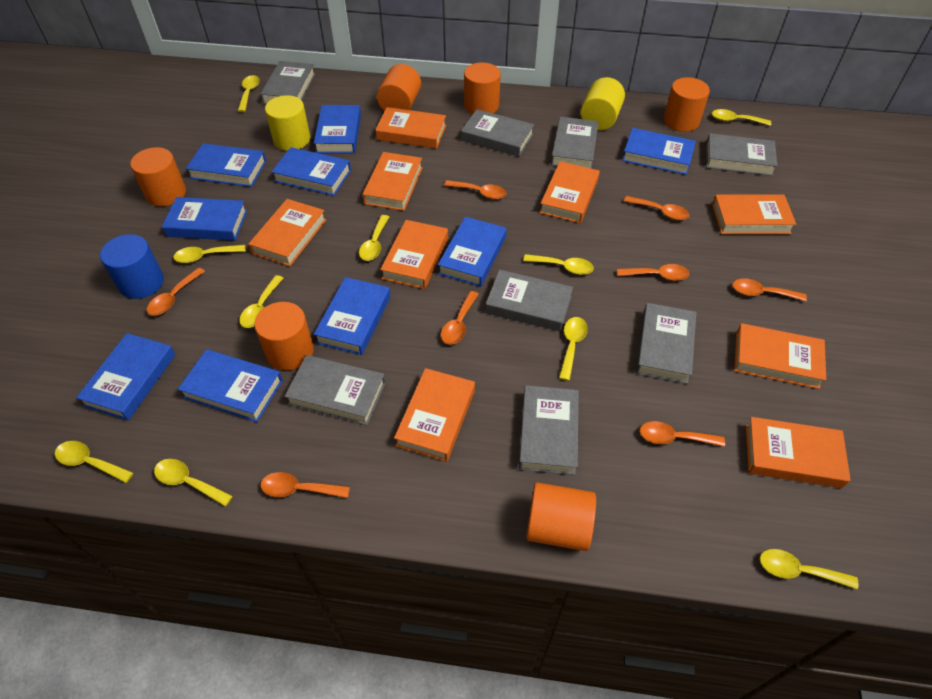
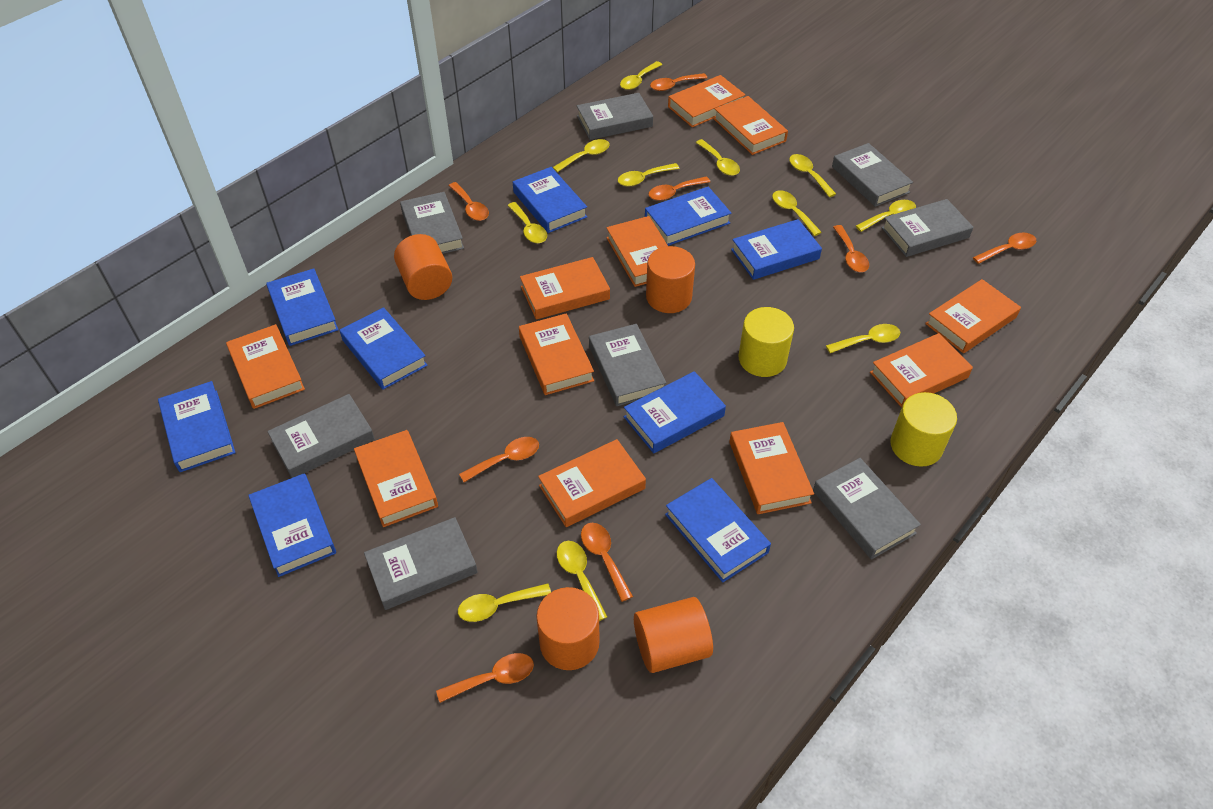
blue cylinder: 1 -> 0
orange book: 9 -> 11
orange cylinder: 6 -> 4
yellow spoon: 10 -> 11

